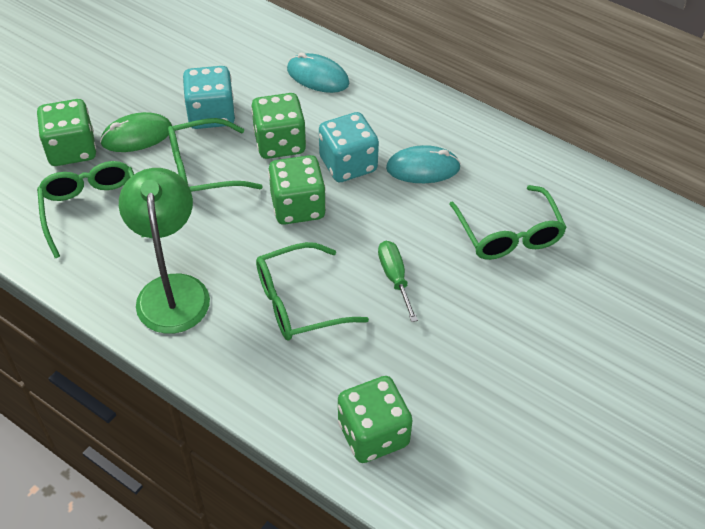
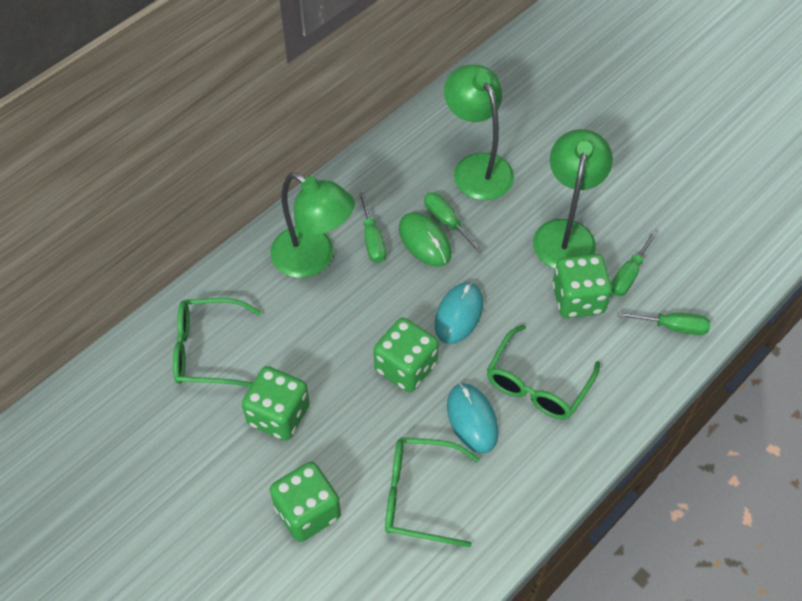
green glasses: 4 -> 3
green lamp: 1 -> 3
green screwdriver: 1 -> 4
turquoise dice: 2 -> 0

